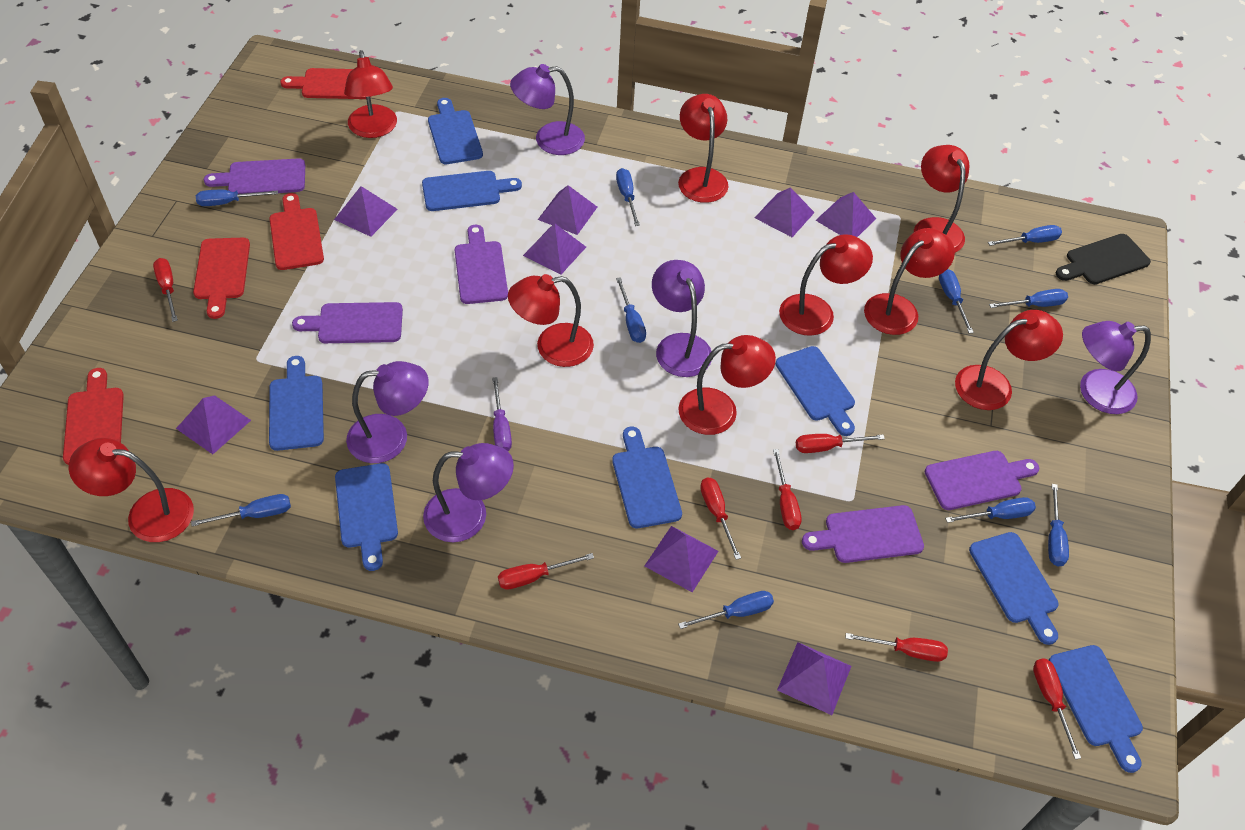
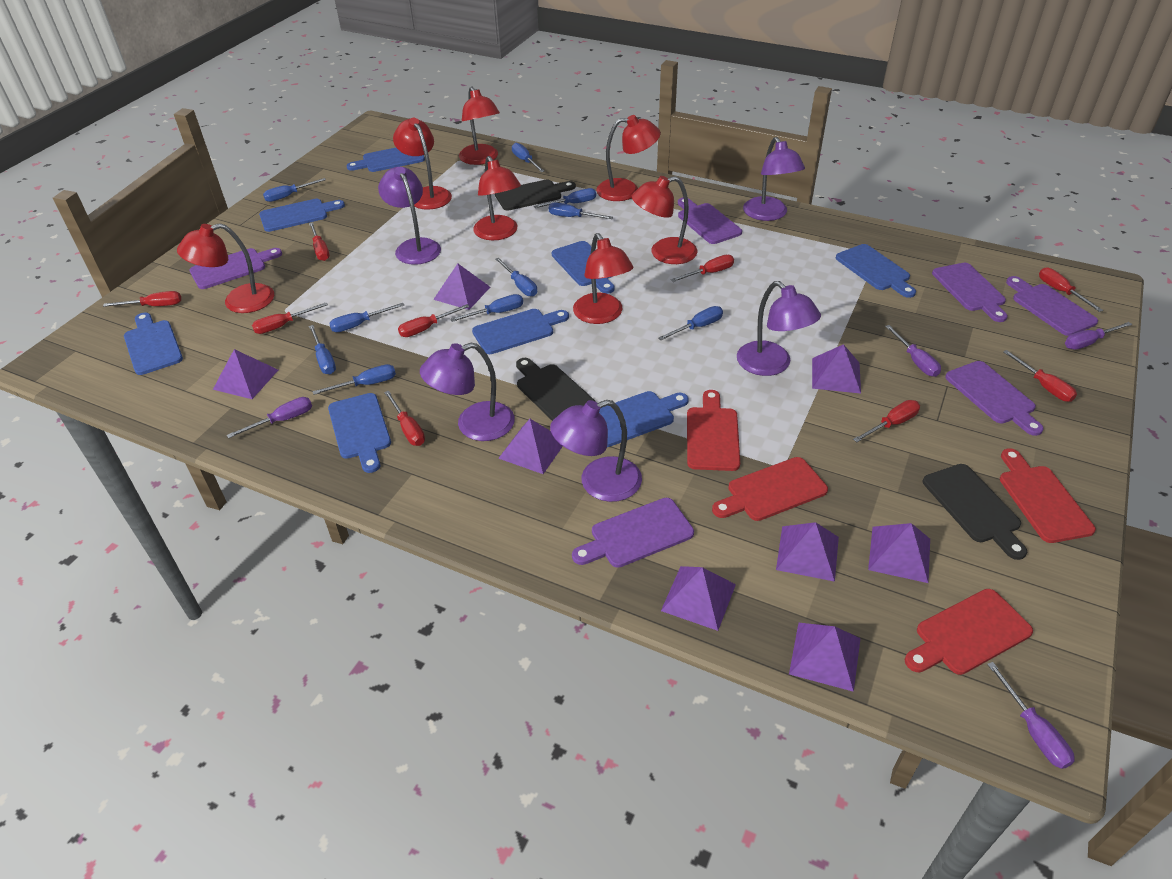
black cutting board: 1 -> 3
purple cutting board: 5 -> 6
purple screwdriver: 1 -> 4
red lamp: 9 -> 7
red screwdriver: 7 -> 9

